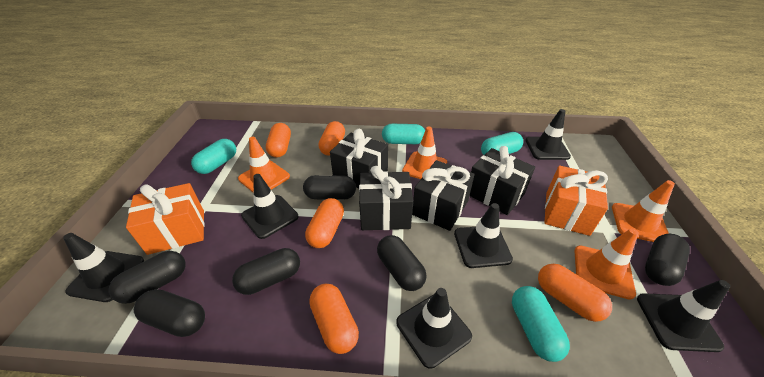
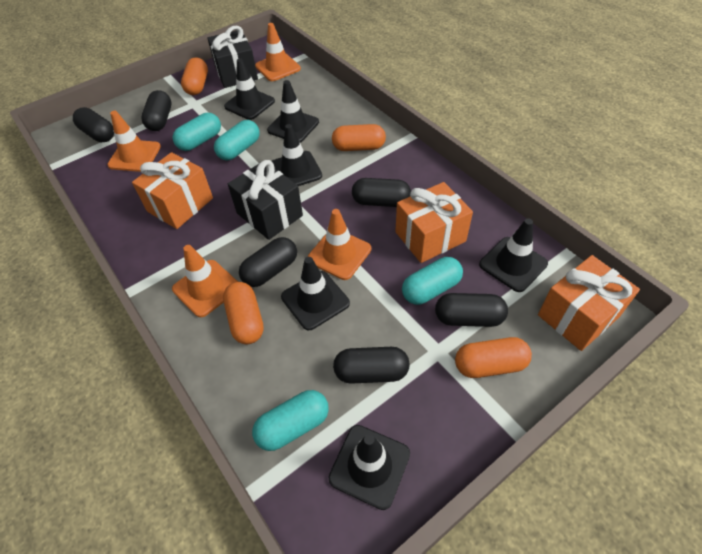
black gift: 4 -> 2
orange capsule: 5 -> 4
orange gift: 2 -> 3

